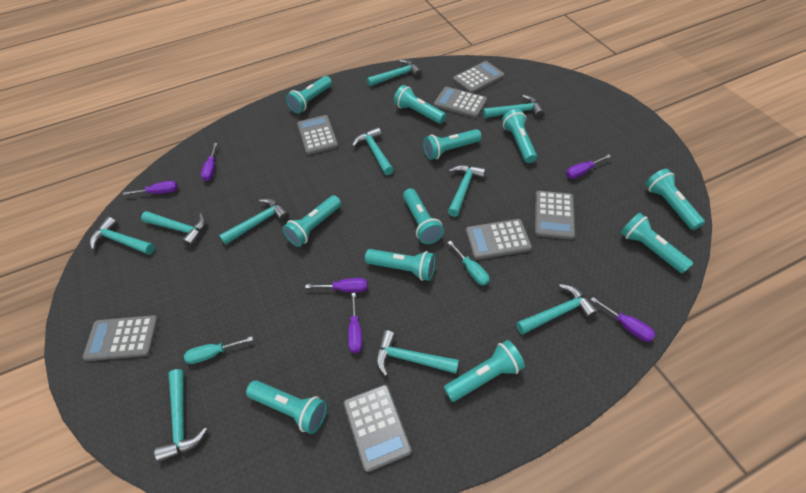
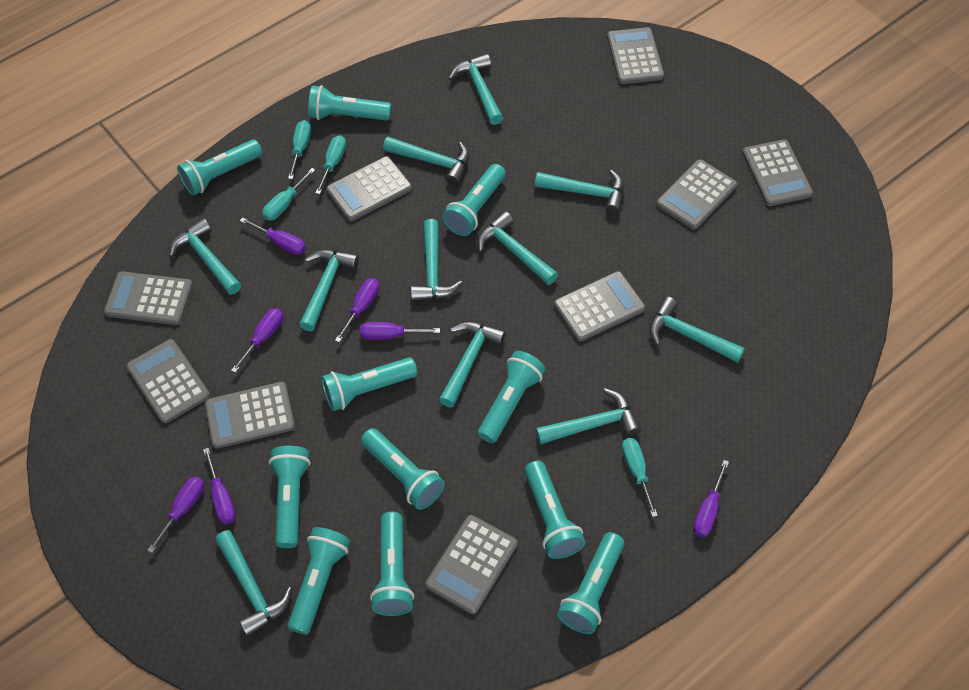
grey calculator: 7 -> 9
purple screwdriver: 6 -> 7
turquoise hammer: 10 -> 11
turquoise screwdriver: 2 -> 4

